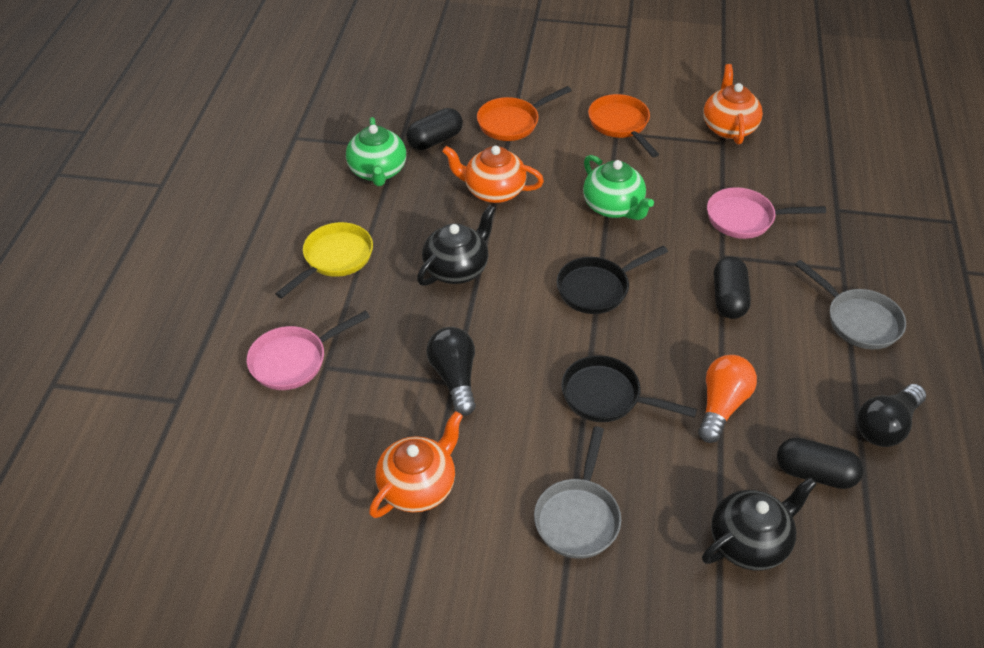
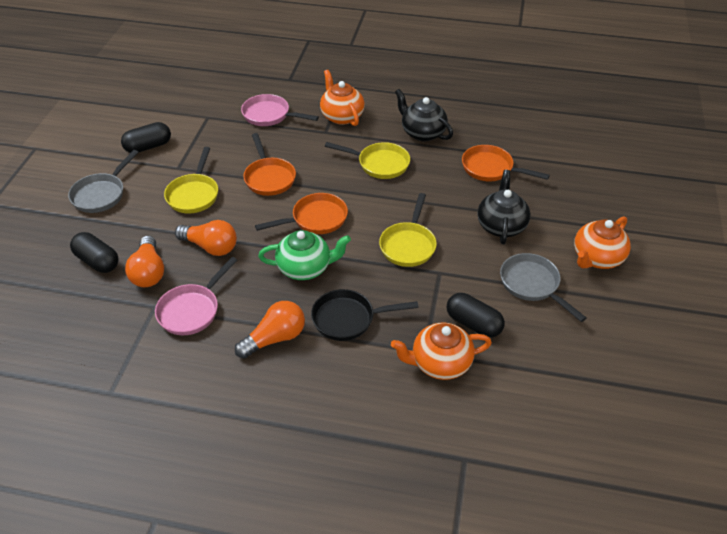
black light bulb: 2 -> 0
black pan: 2 -> 1
green teapot: 2 -> 1
orange light bulb: 1 -> 3
orange pan: 2 -> 3
yellow pan: 1 -> 3

